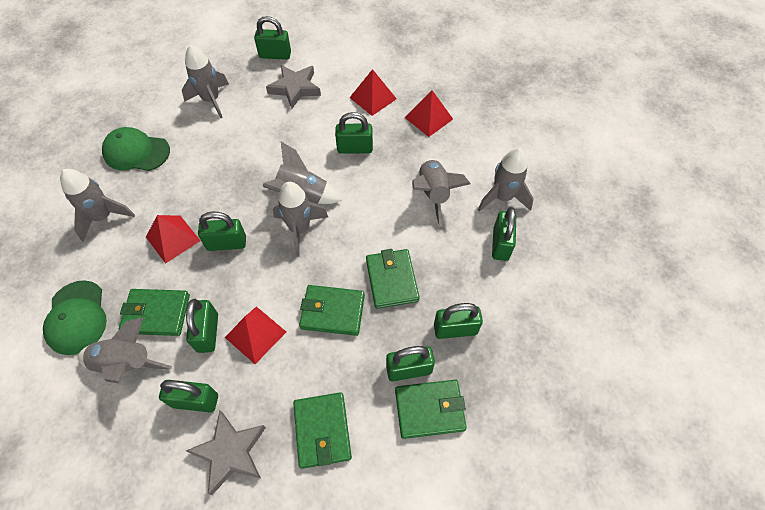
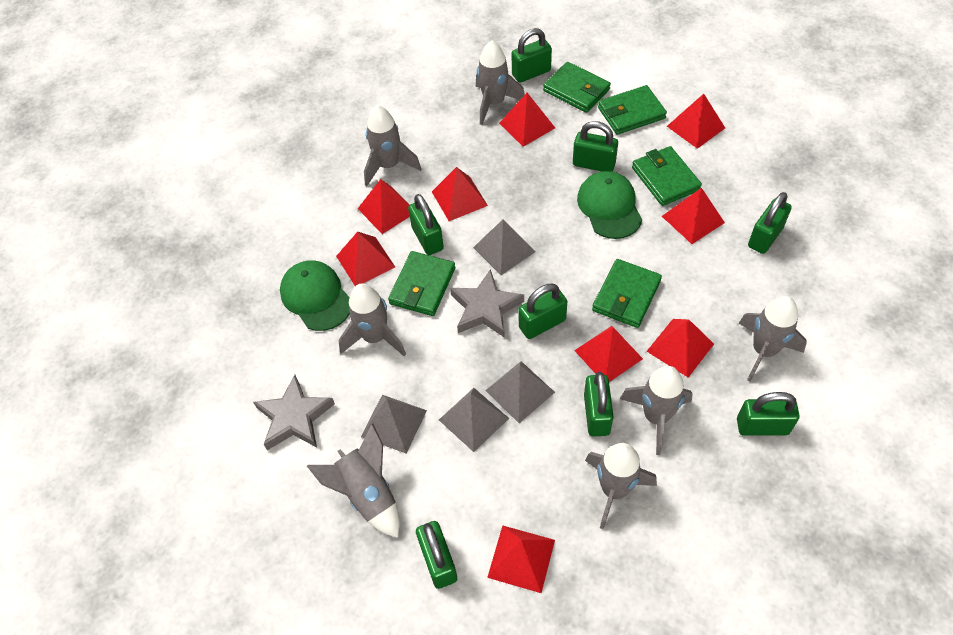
grey pyramid: 0 -> 4
red pyramid: 4 -> 9

